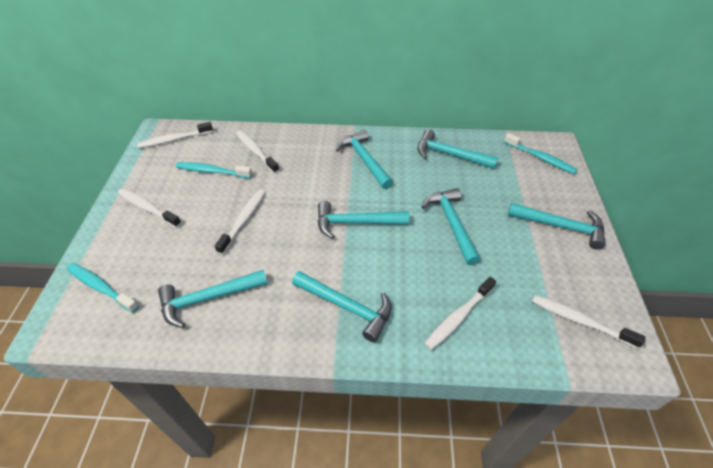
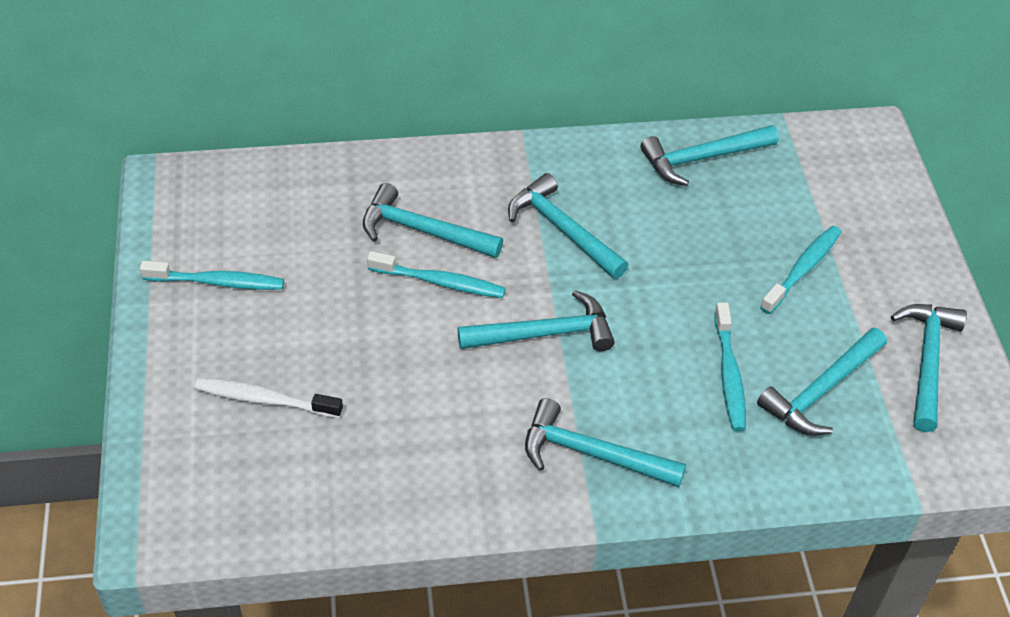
turquoise toothbrush: 3 -> 4
white toothbrush: 6 -> 1

